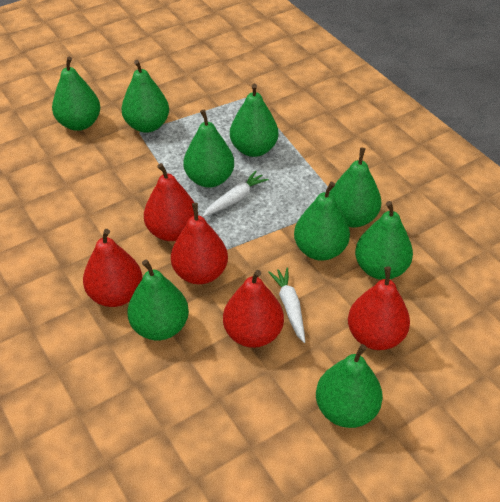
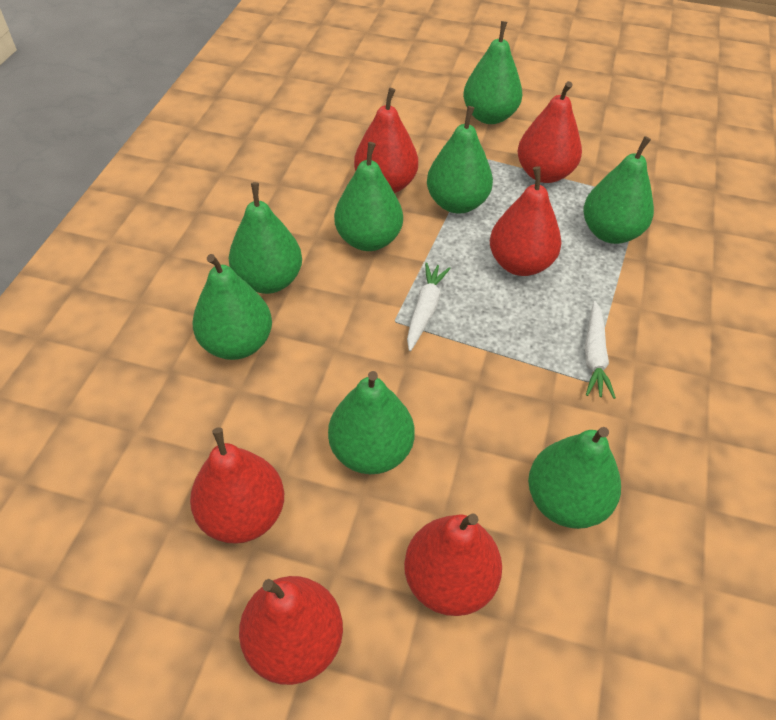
green pear: 9 -> 8
red pear: 5 -> 6

